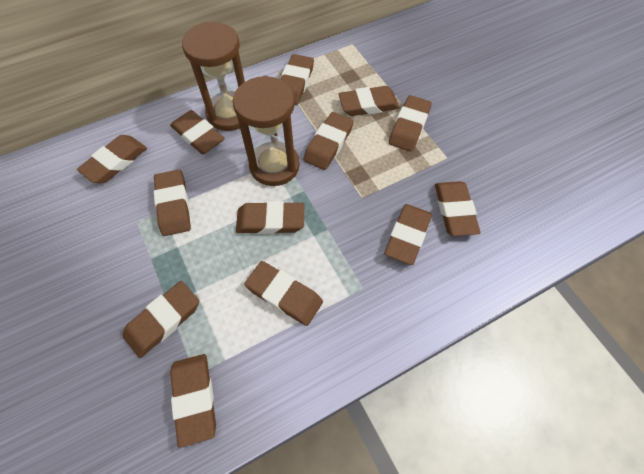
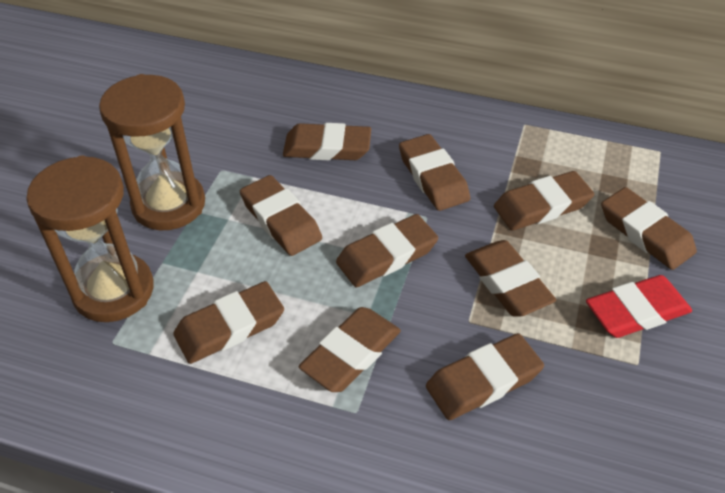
brown eraser: 13 -> 10
red eraser: 0 -> 1

